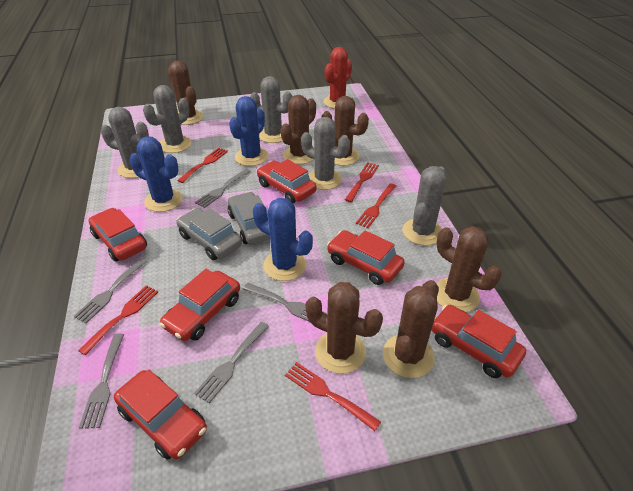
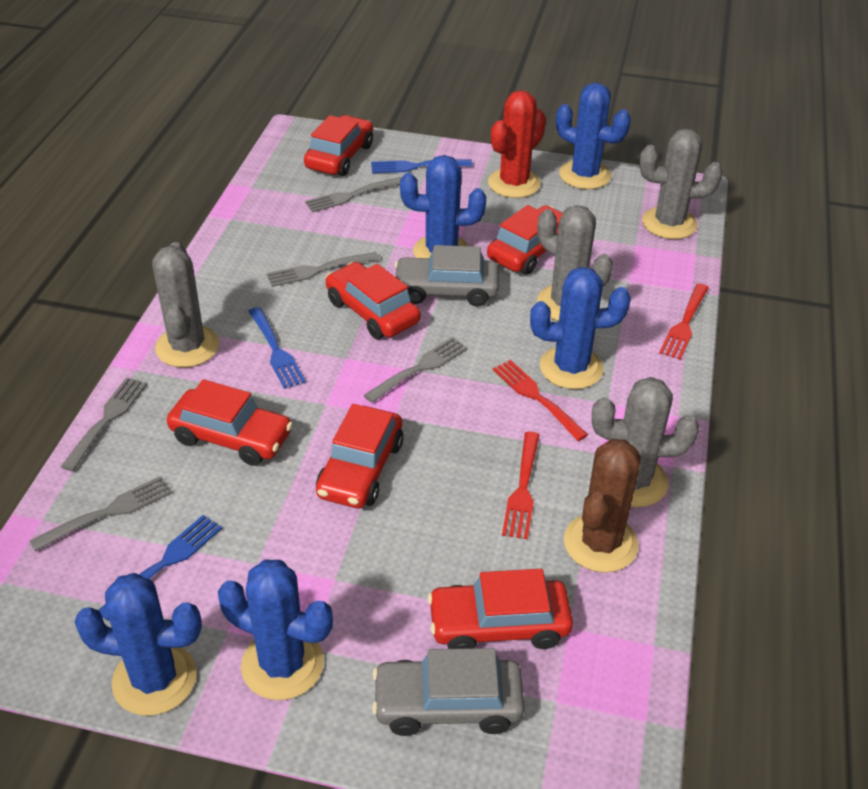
blue cactus: 3 -> 5
blue fork: 0 -> 3
brown cactus: 6 -> 1
grey cactus: 5 -> 4
red fork: 5 -> 3

